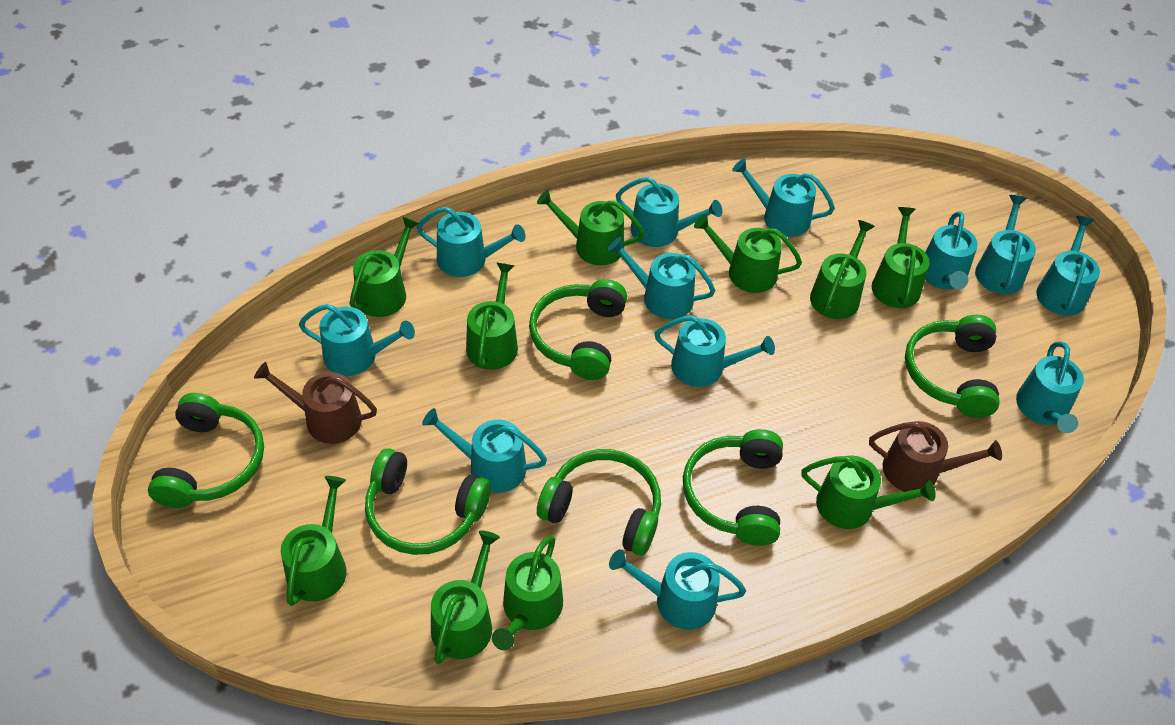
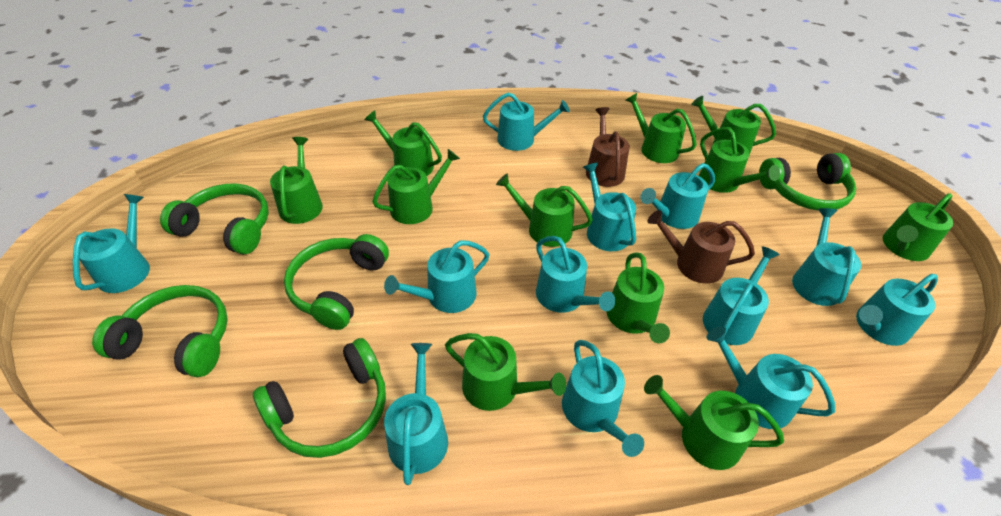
green headphones: 6 -> 5
green watering can: 10 -> 11

